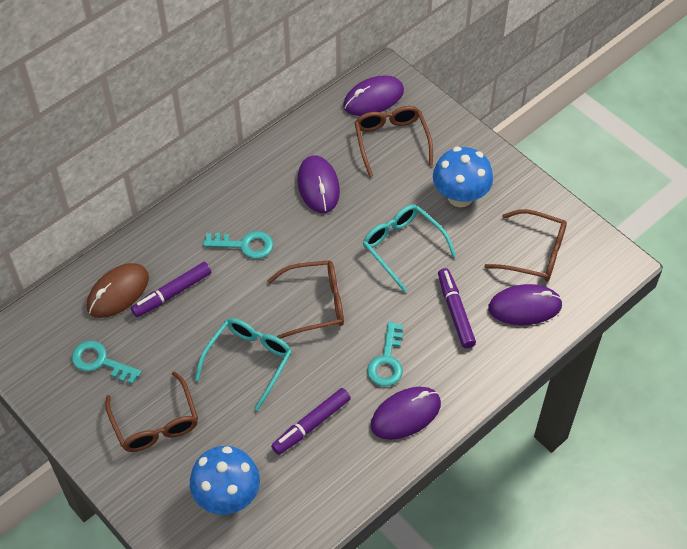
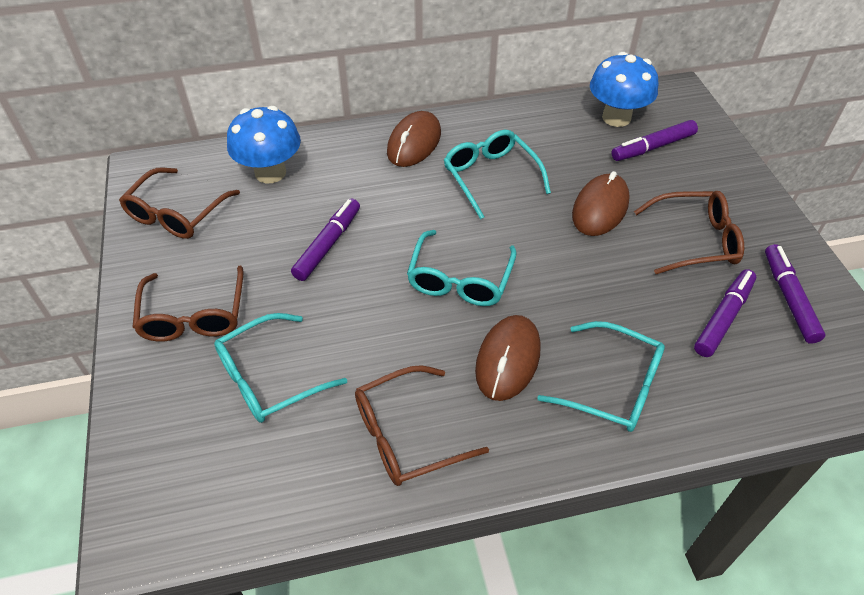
brown mouse: 1 -> 3
purple marker: 3 -> 4
purple mouse: 4 -> 0
turquoise glasses: 2 -> 4
turquoise key: 3 -> 0

